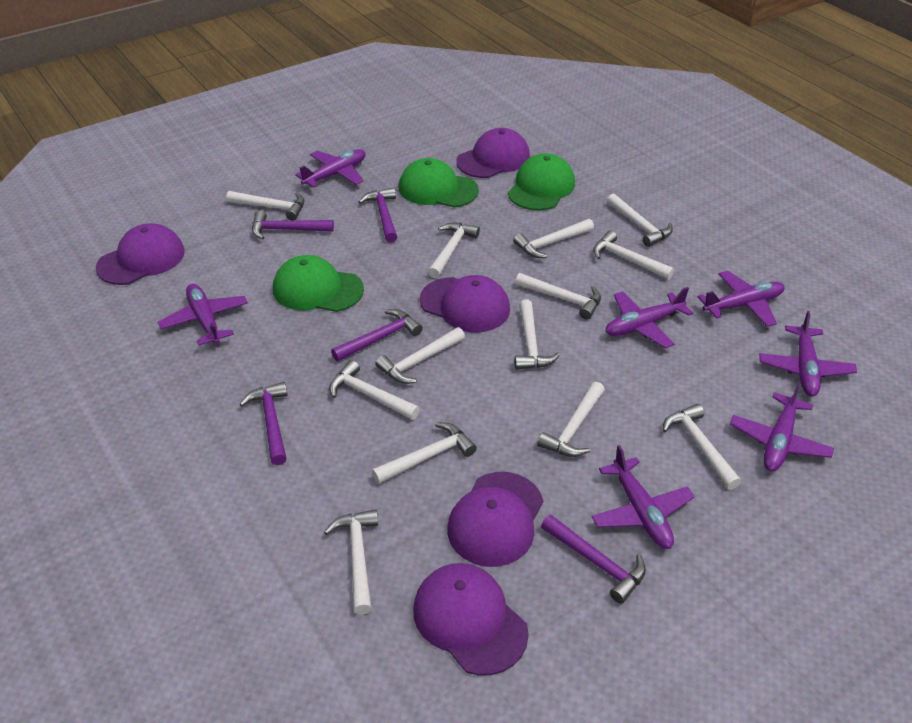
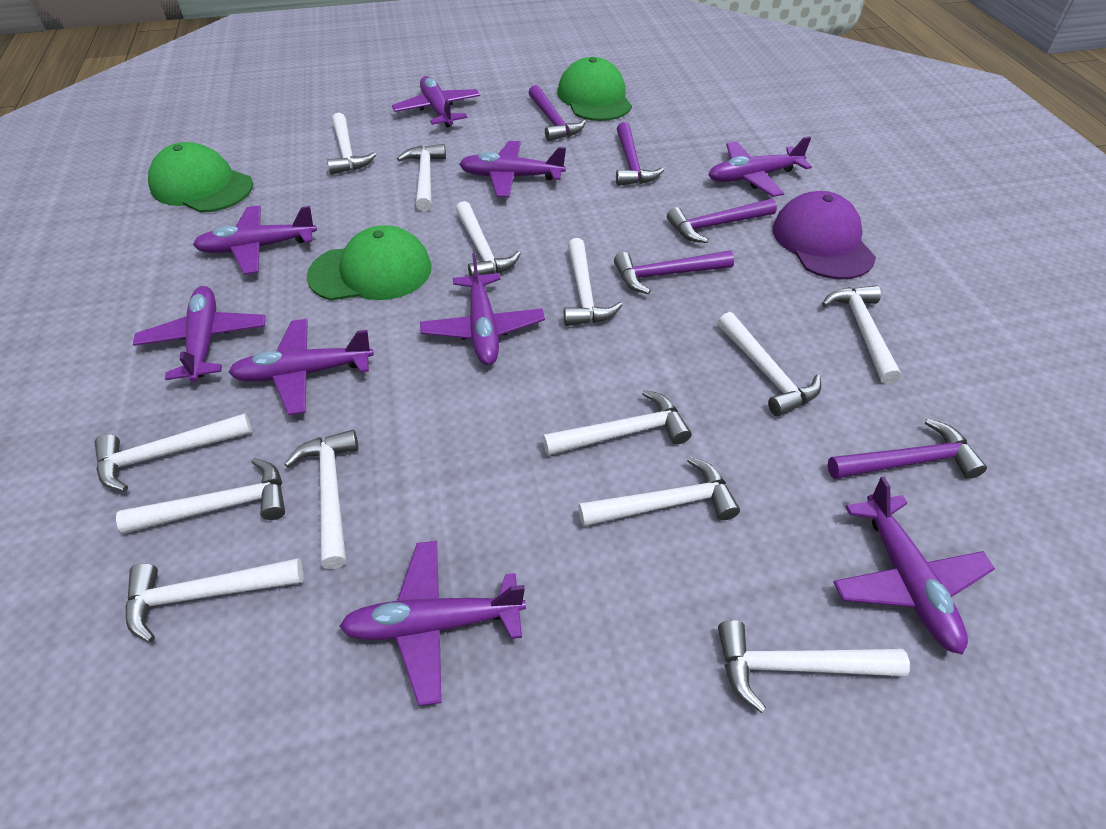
purple cap: 5 -> 1
purple plane: 7 -> 9

